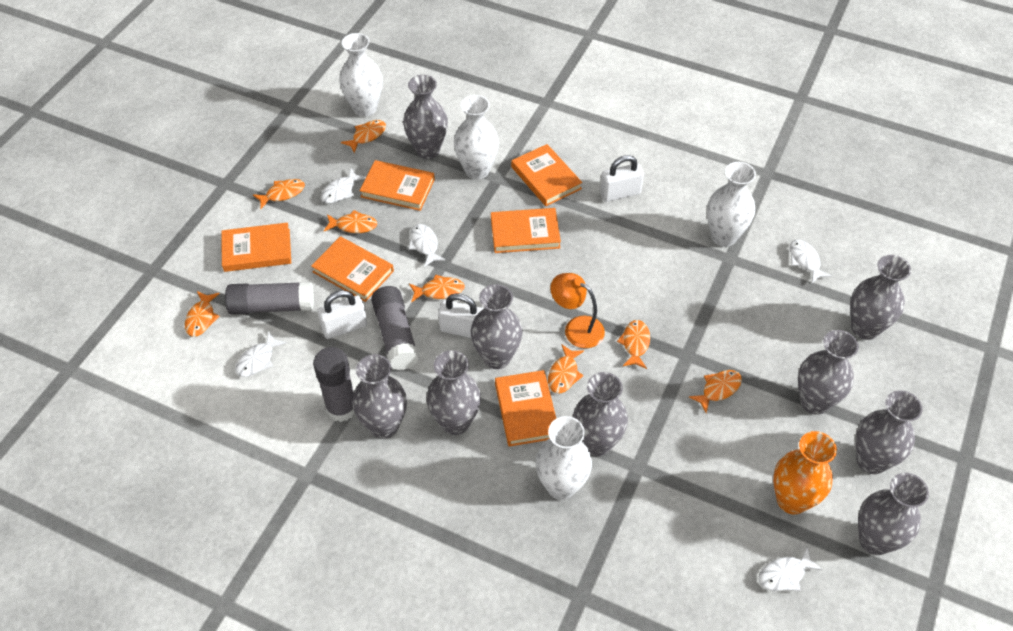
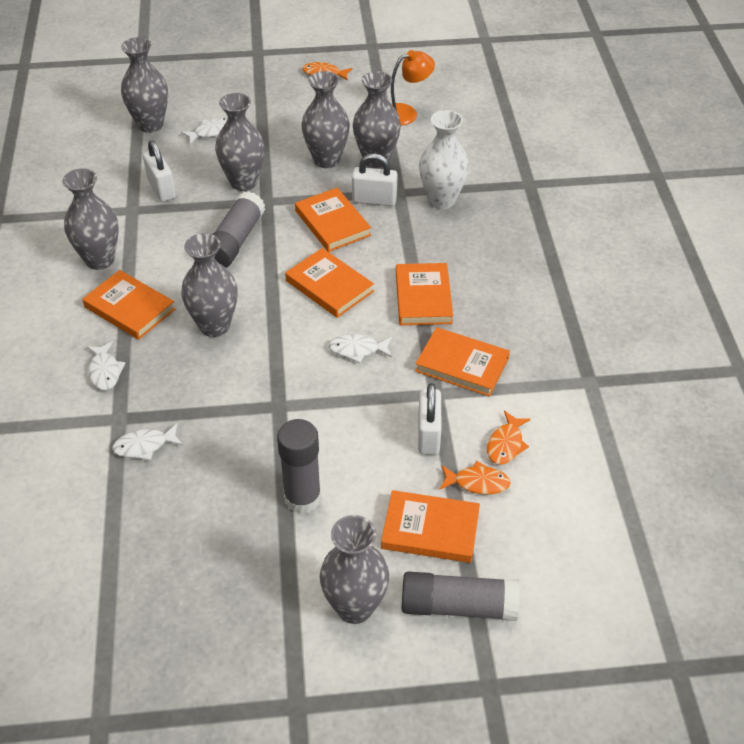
grey vase: 9 -> 7
orange fish: 8 -> 3
orange vase: 1 -> 0
white fish: 5 -> 4
white vase: 4 -> 1

